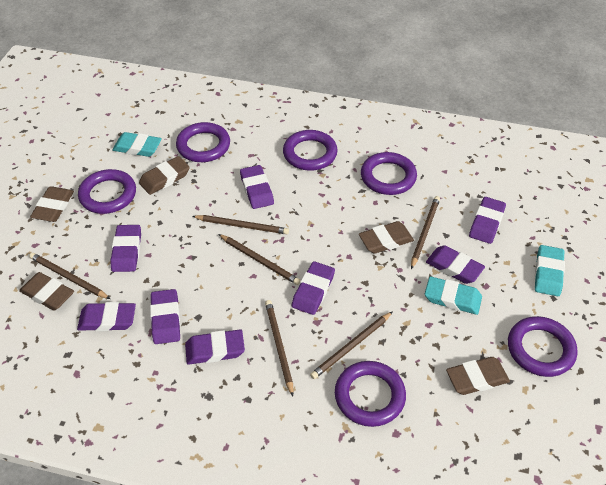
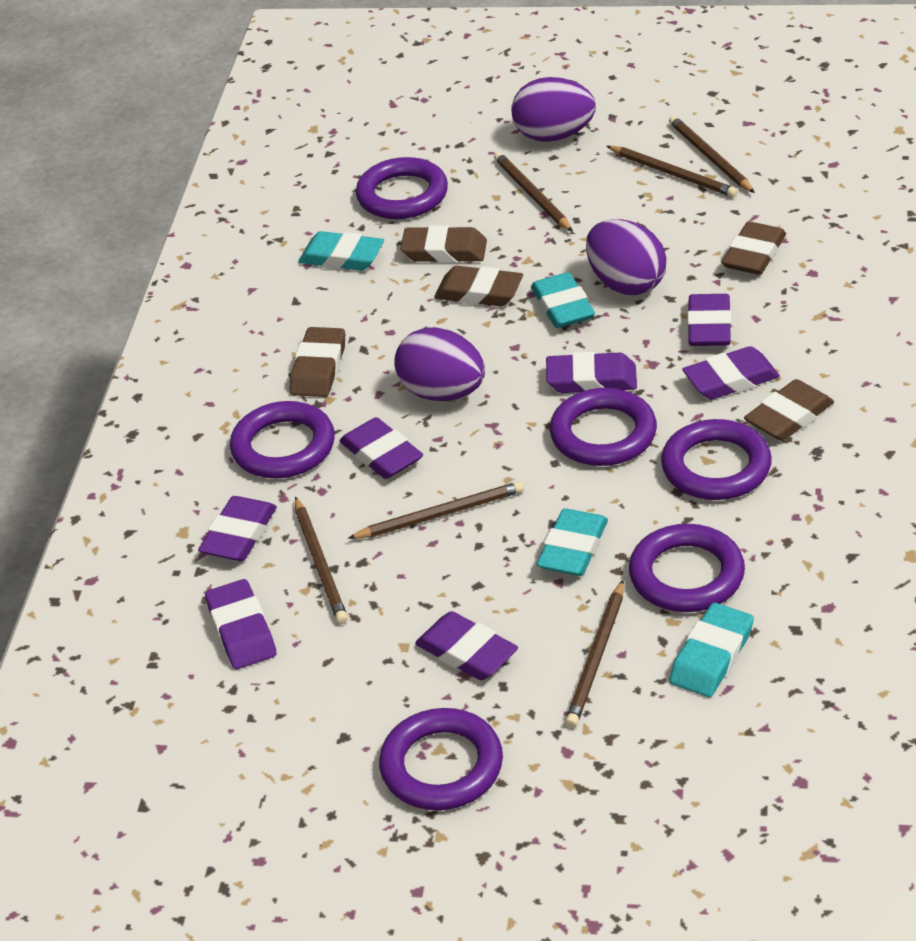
purple egg: 0 -> 3
purple eraser: 8 -> 7
turquoise eraser: 3 -> 4

